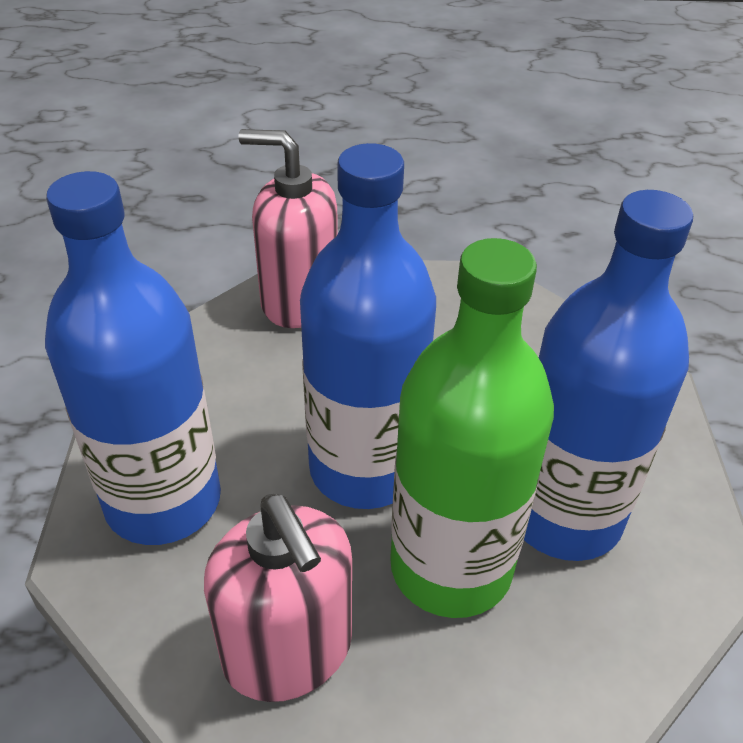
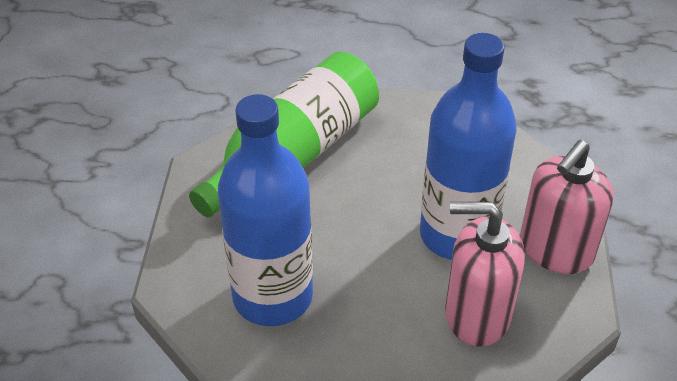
blue bottle: 3 -> 2

